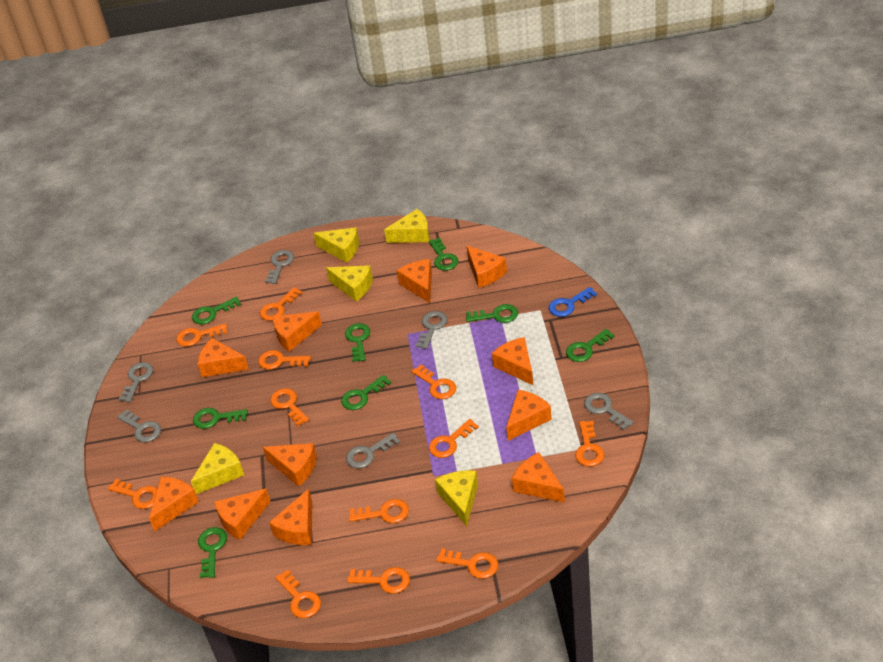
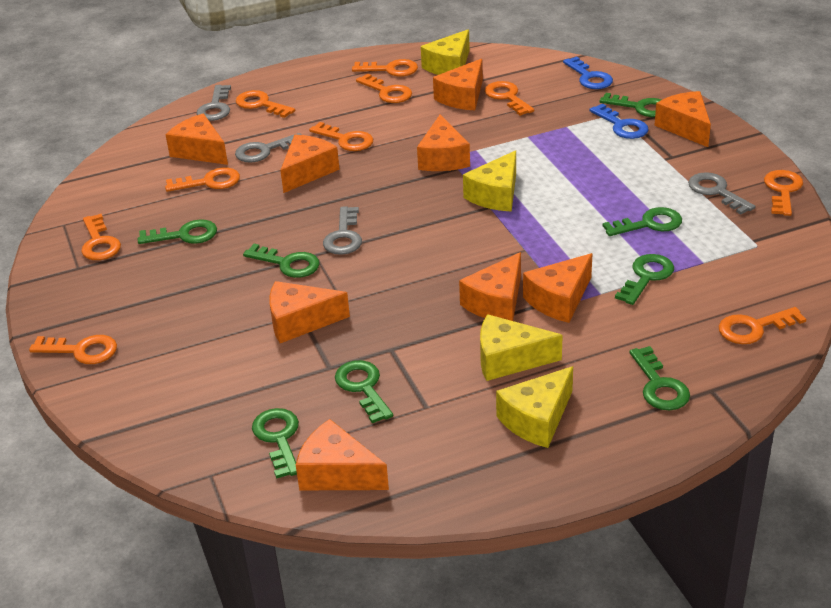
blue key: 1 -> 2
grey key: 6 -> 4
orange cheese: 11 -> 9
orange key: 12 -> 10
yellow cheese: 5 -> 4

